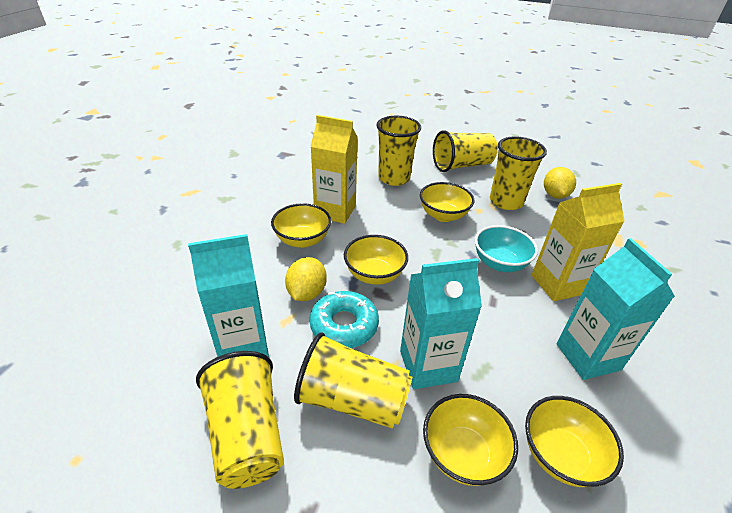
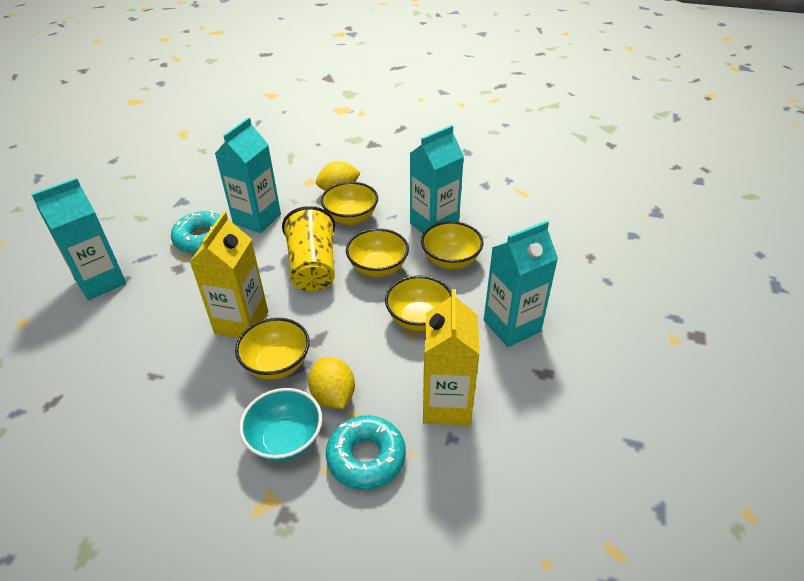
turquoise carton: 3 -> 4
turquoise donut: 1 -> 2
yellow cup: 5 -> 1

